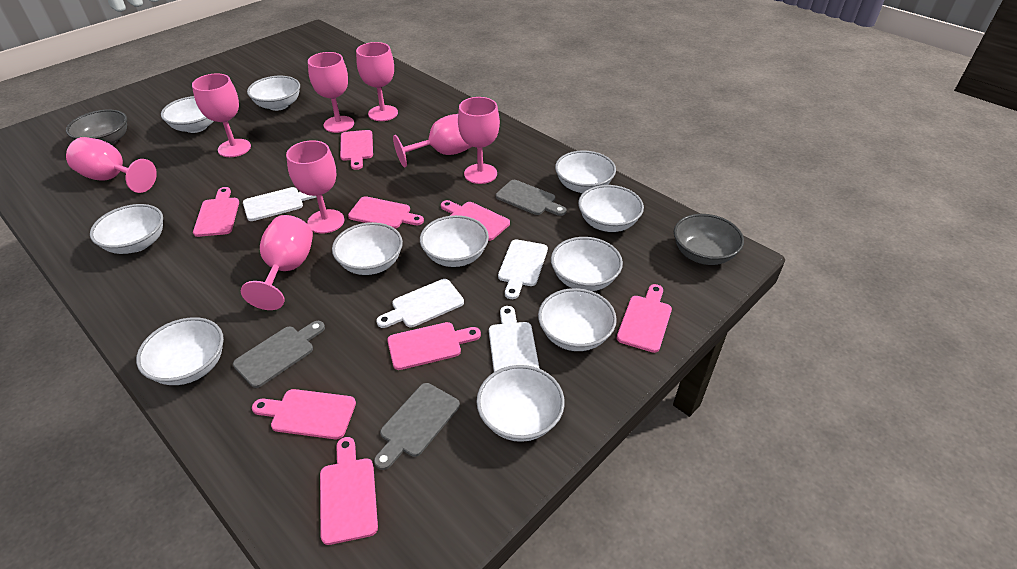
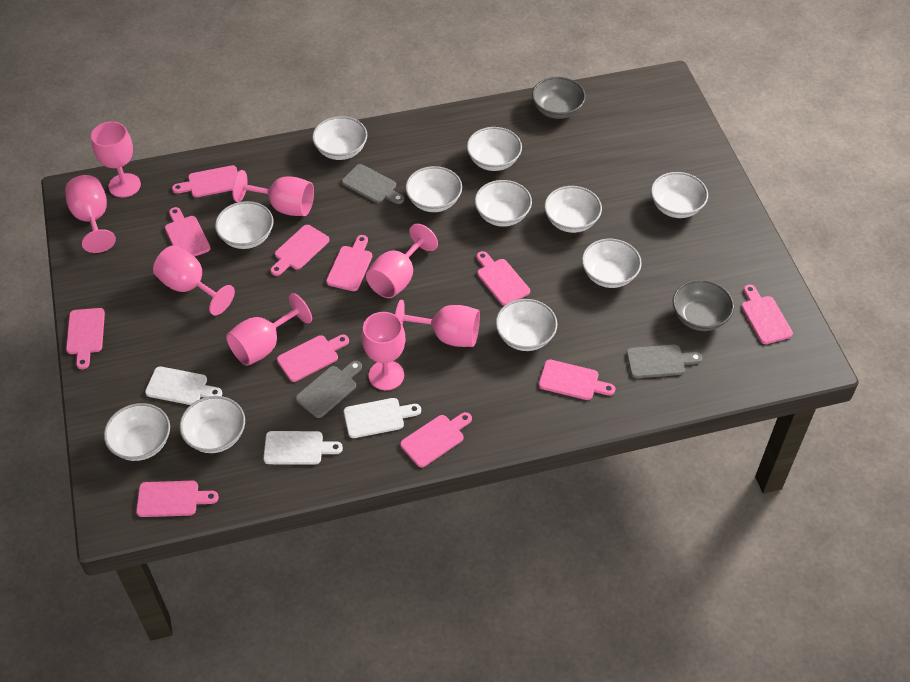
pink cutting board: 8 -> 11
white cutting board: 4 -> 3

